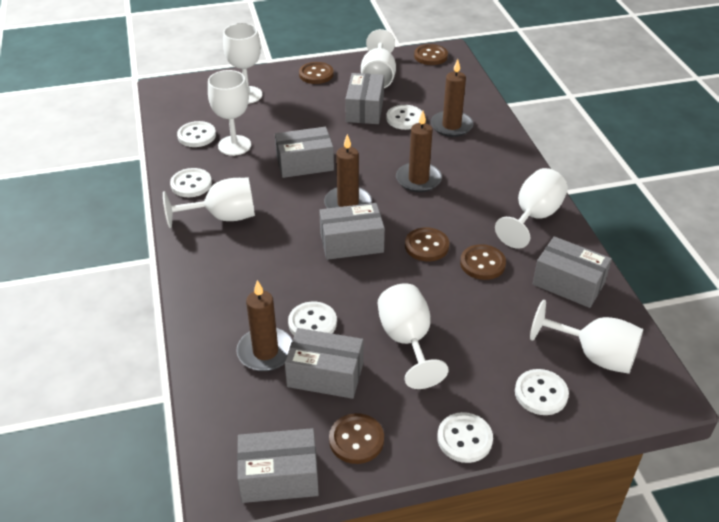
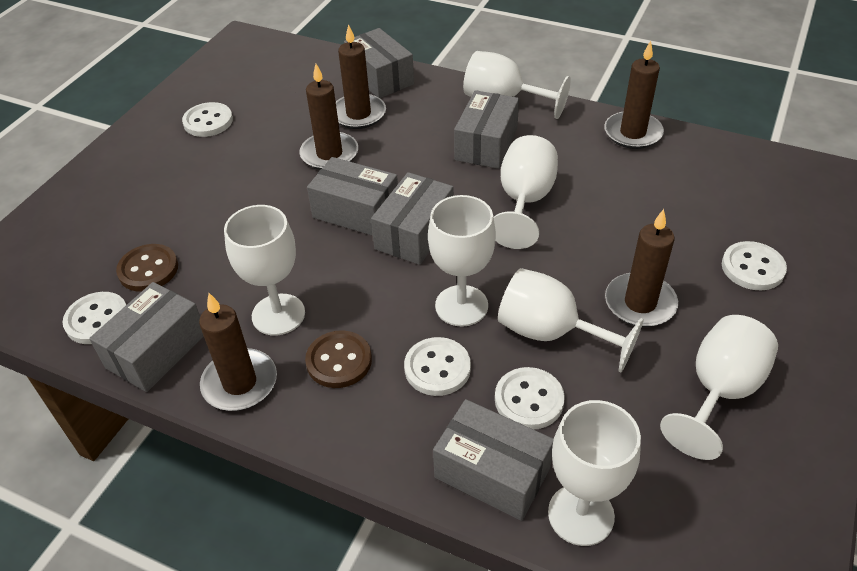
brown button: 5 -> 2
brown candle: 4 -> 5
white button: 6 -> 5

